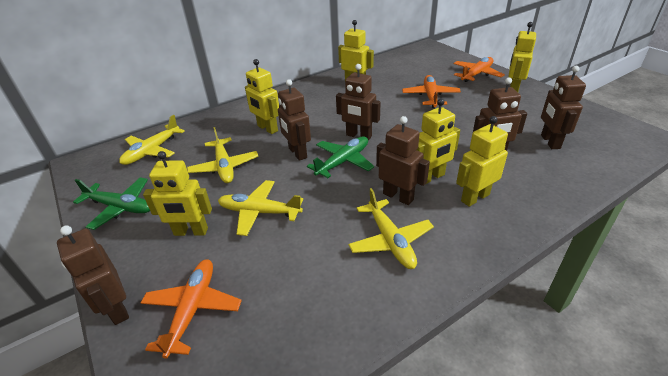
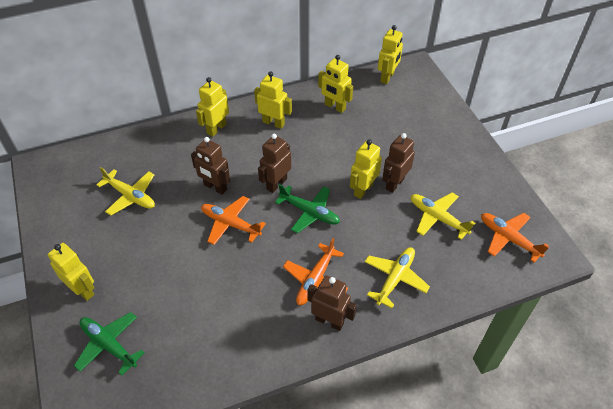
brown robot: 6 -> 4
yellow plane: 4 -> 3

